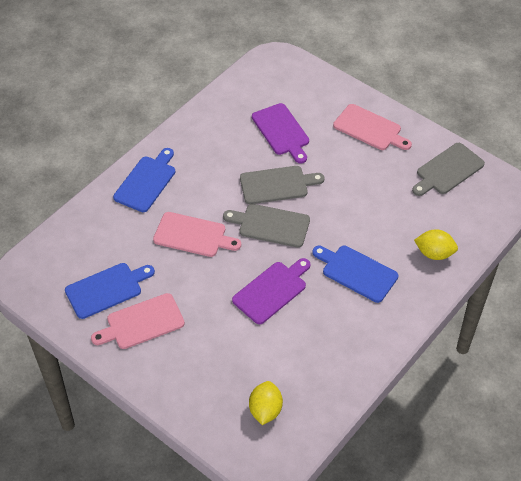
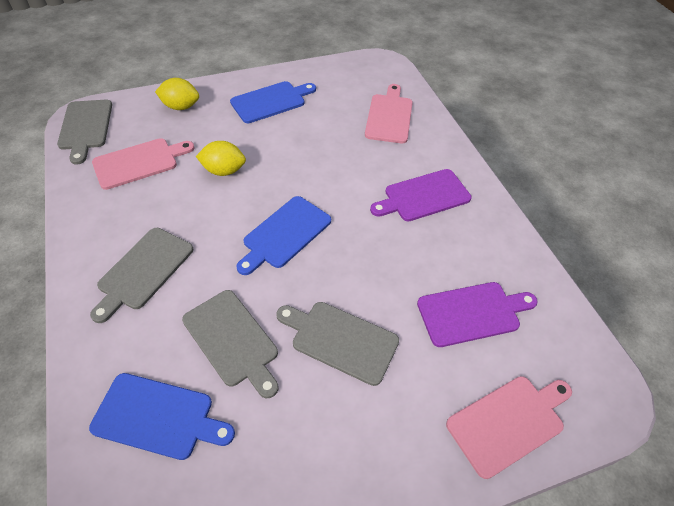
grey cutting board: 3 -> 4

